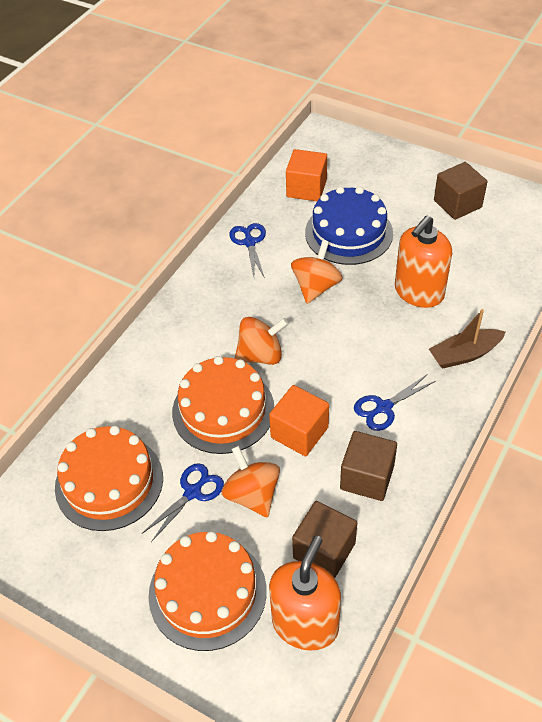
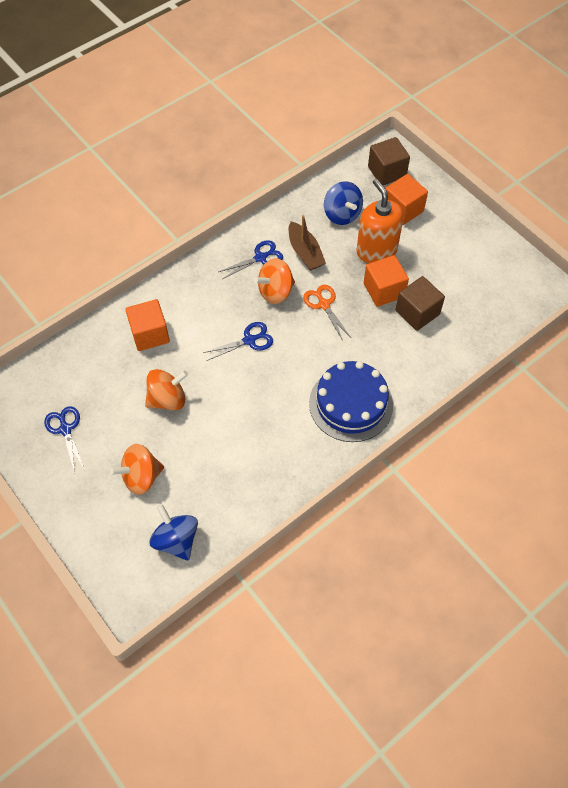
blue spinning top: 0 -> 2
brown cube: 3 -> 2
orange cake: 3 -> 0
orange cube: 2 -> 3
orange scissors: 0 -> 1
orange soap dispenser: 2 -> 1

